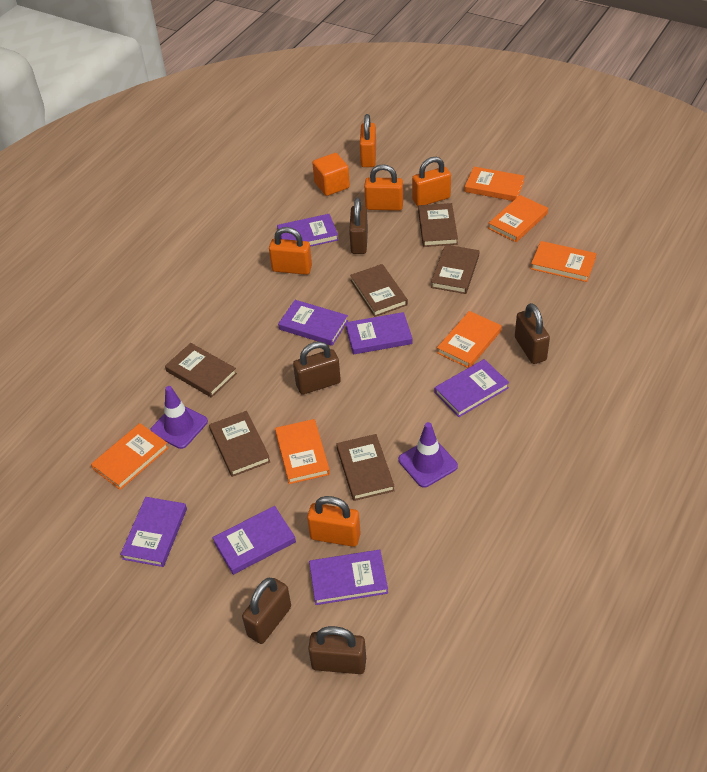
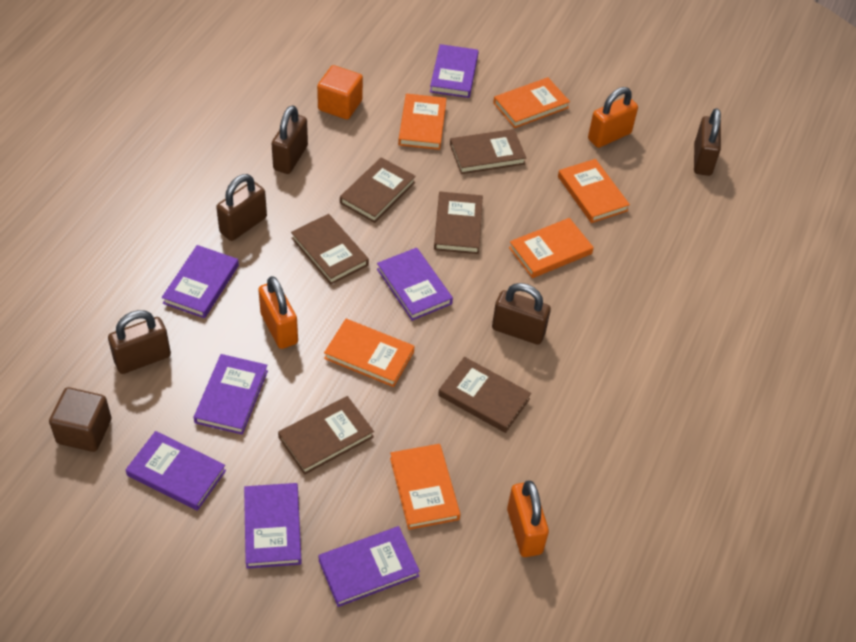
brown cube: 0 -> 1
orange padlock: 5 -> 3
purple traffic cone: 2 -> 0

